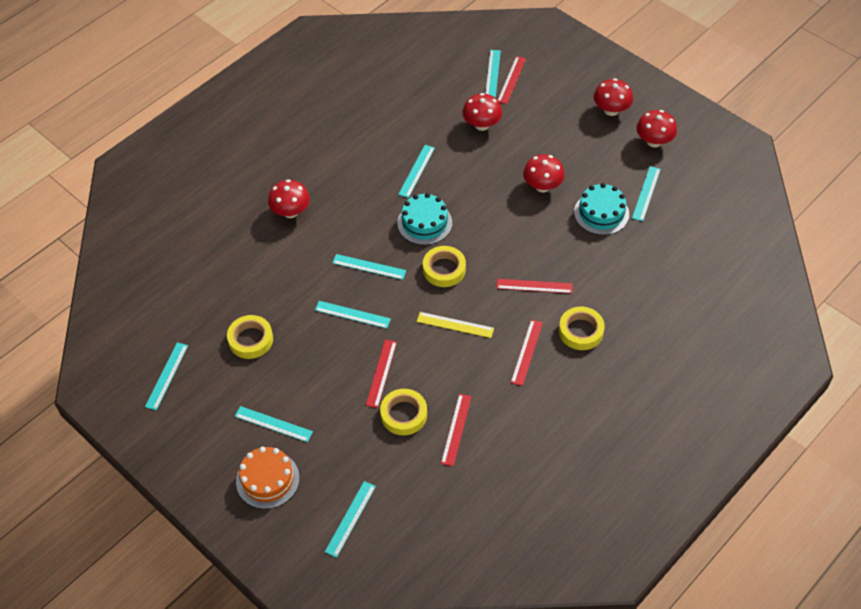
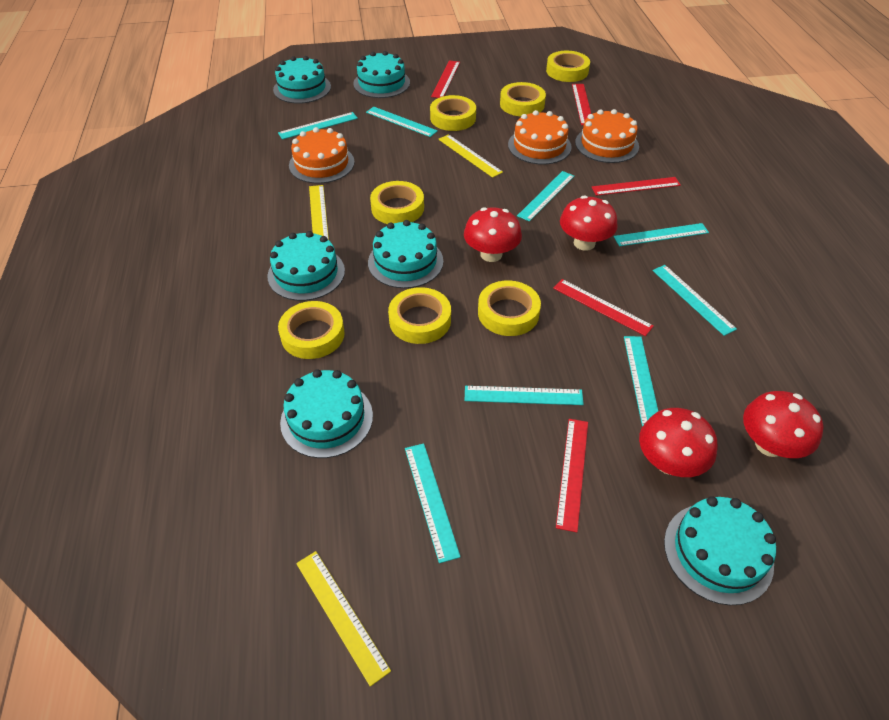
orange cake: 1 -> 3
red mushroom: 5 -> 4
turquoise cake: 2 -> 6
yellow ruler: 1 -> 3
yellow tape: 4 -> 7

